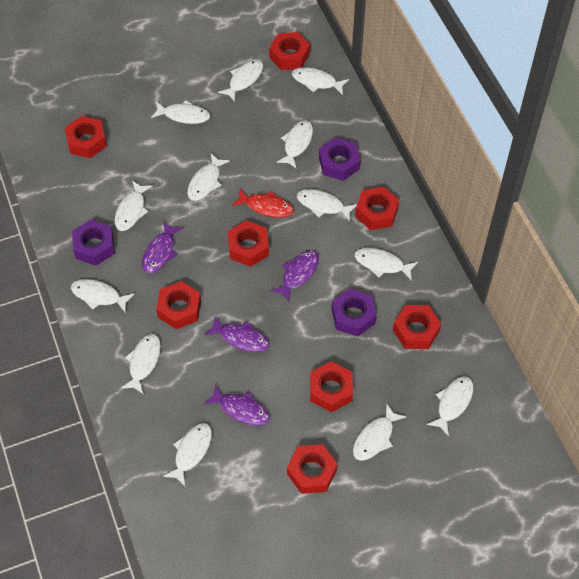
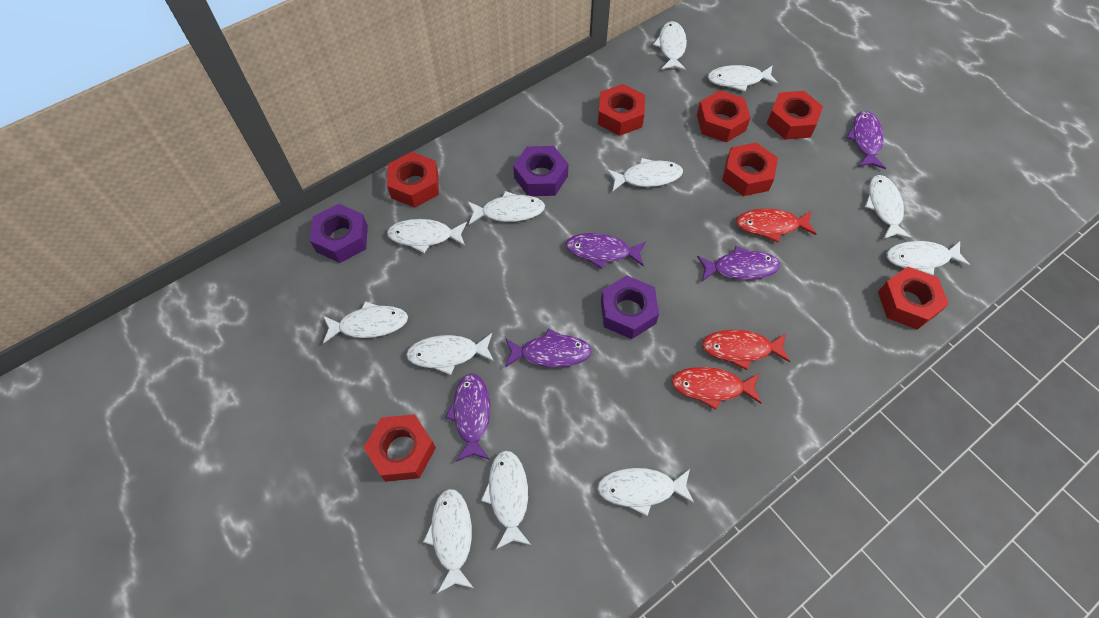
purple fish: 4 -> 5
red fish: 1 -> 3
red nut: 8 -> 7
white fish: 13 -> 12

